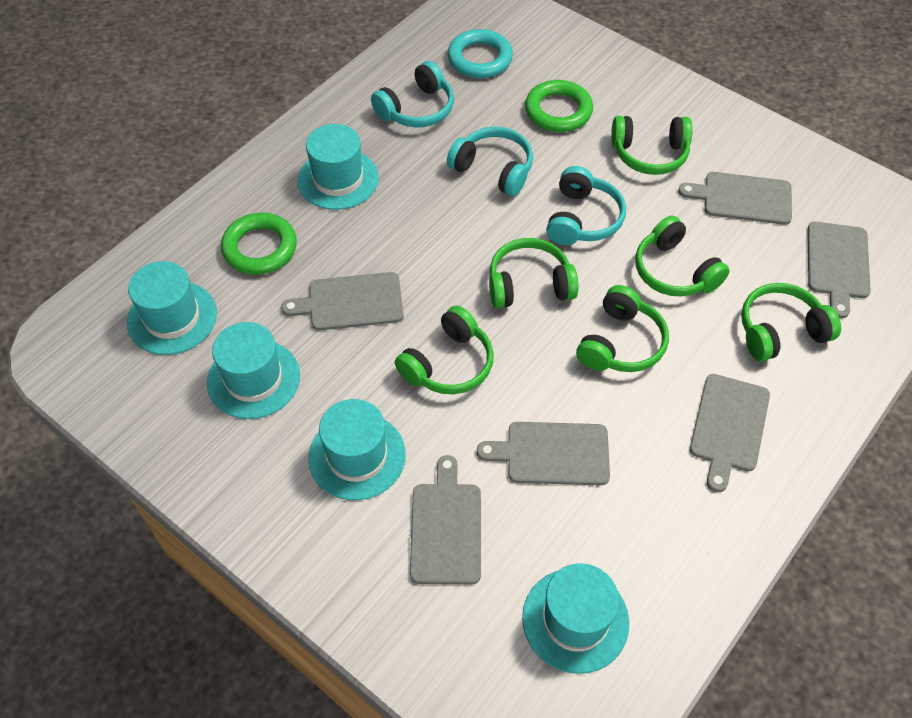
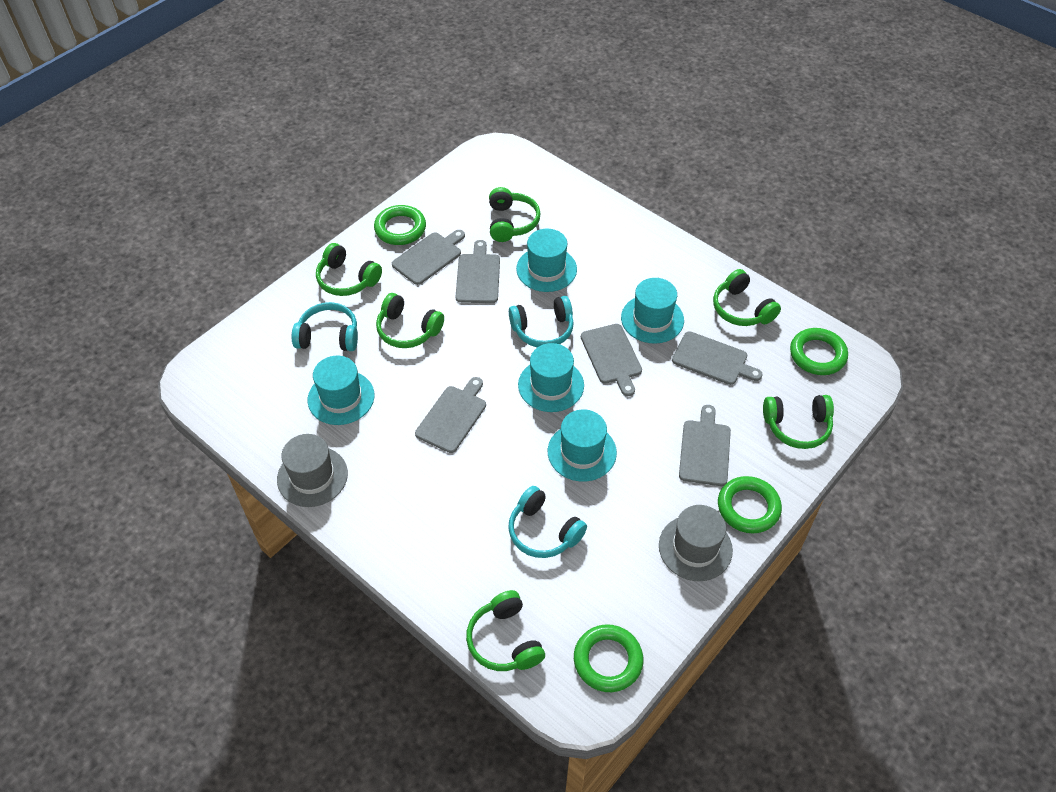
green ring: 2 -> 4
grey hat: 0 -> 2
turquoise ring: 1 -> 0

